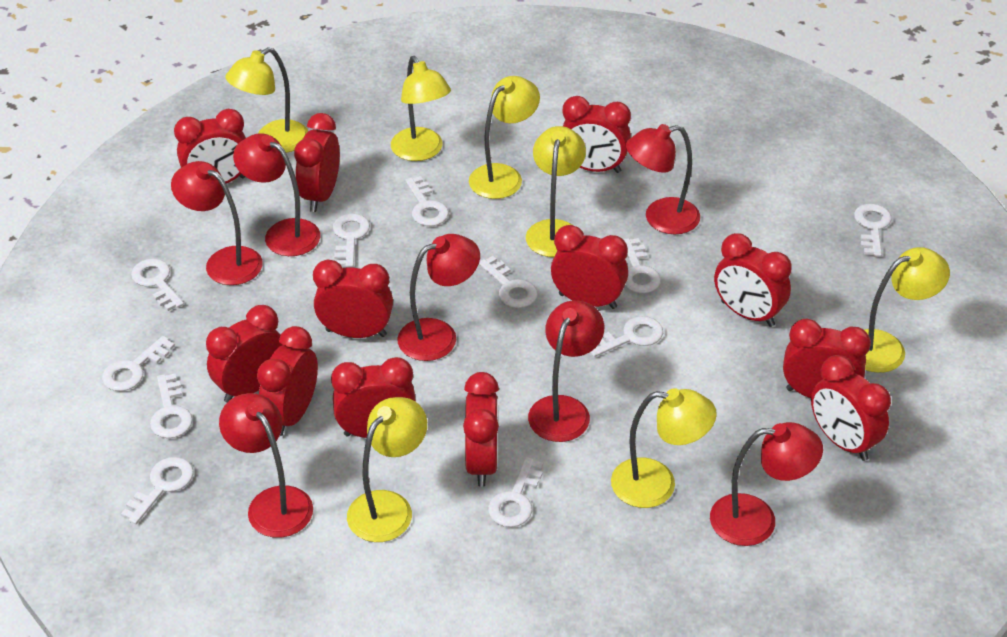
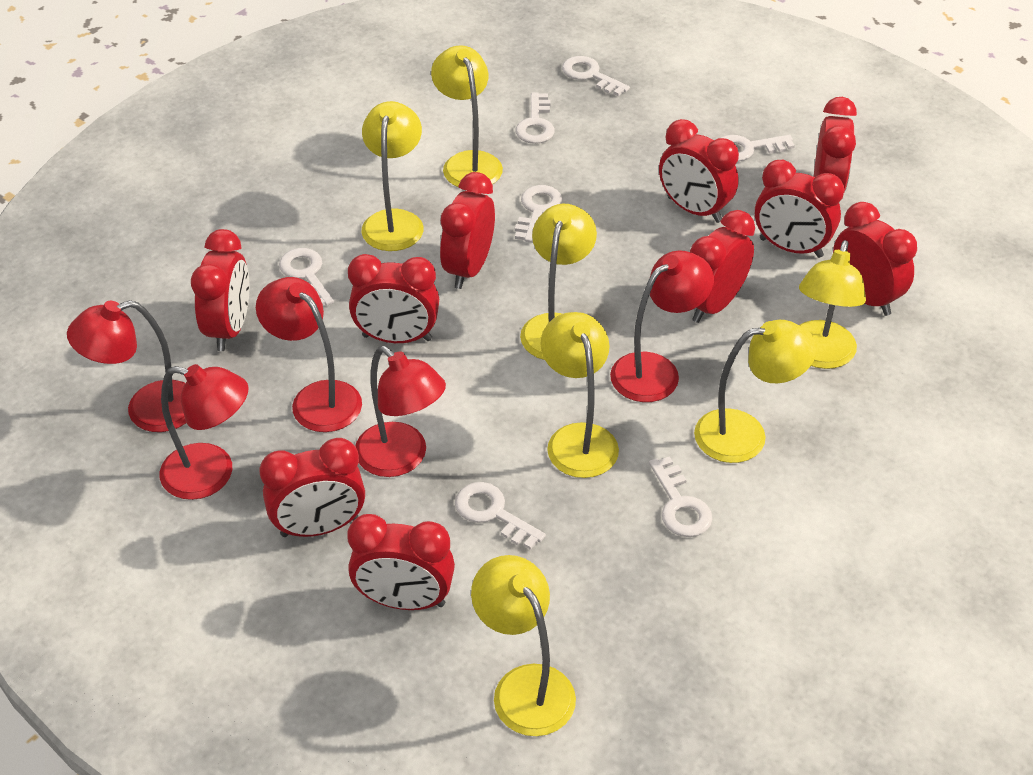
red clock: 12 -> 10
red lamp: 7 -> 5
white key: 11 -> 7

